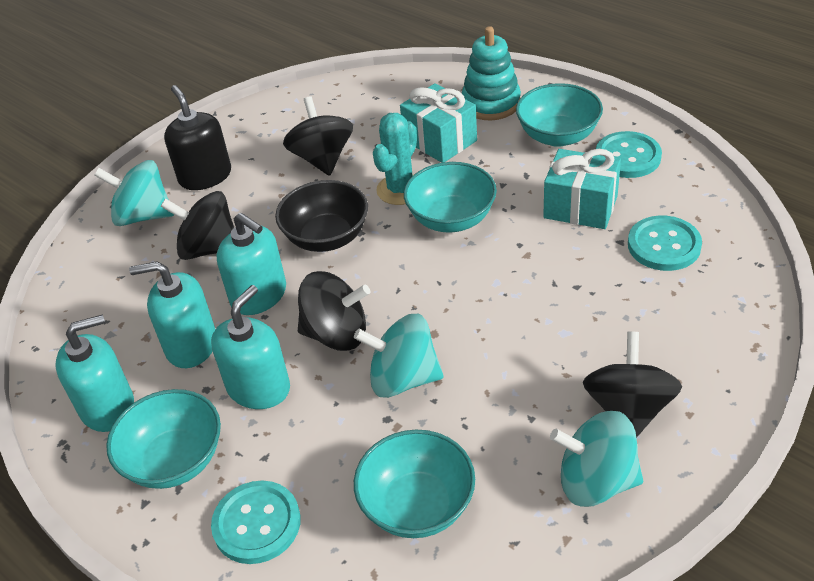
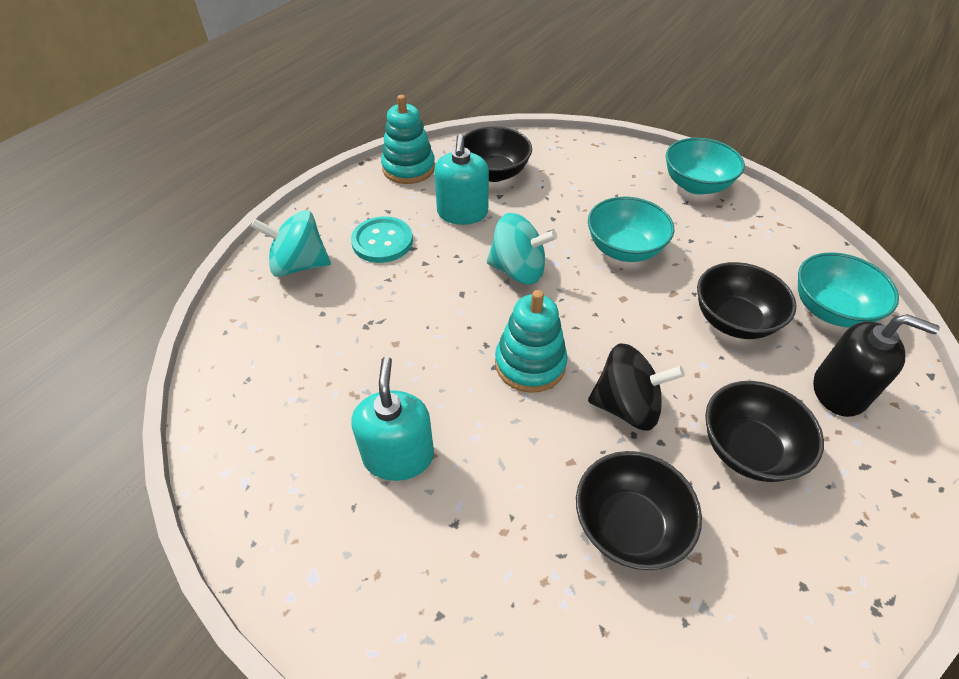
black bowl: 1 -> 4
black spinning top: 4 -> 1
turquoise bowl: 4 -> 3
turquoise button: 3 -> 1
turquoise cactus: 1 -> 0
turquoise gift: 2 -> 0
turquoise soap dispenser: 4 -> 2
turquoise spinning top: 3 -> 2
turquoise stacking toy: 1 -> 2

